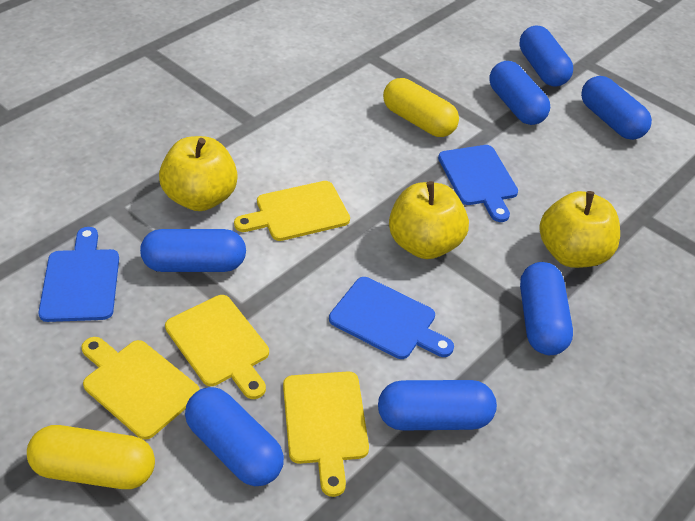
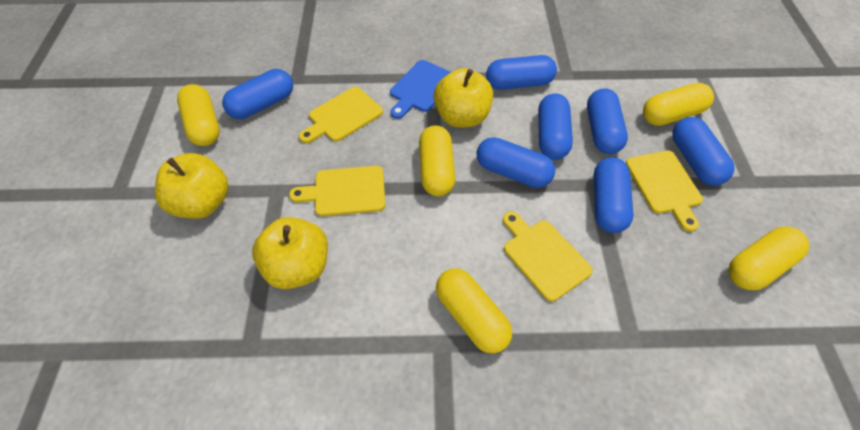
blue cutting board: 3 -> 1
yellow capsule: 2 -> 5

